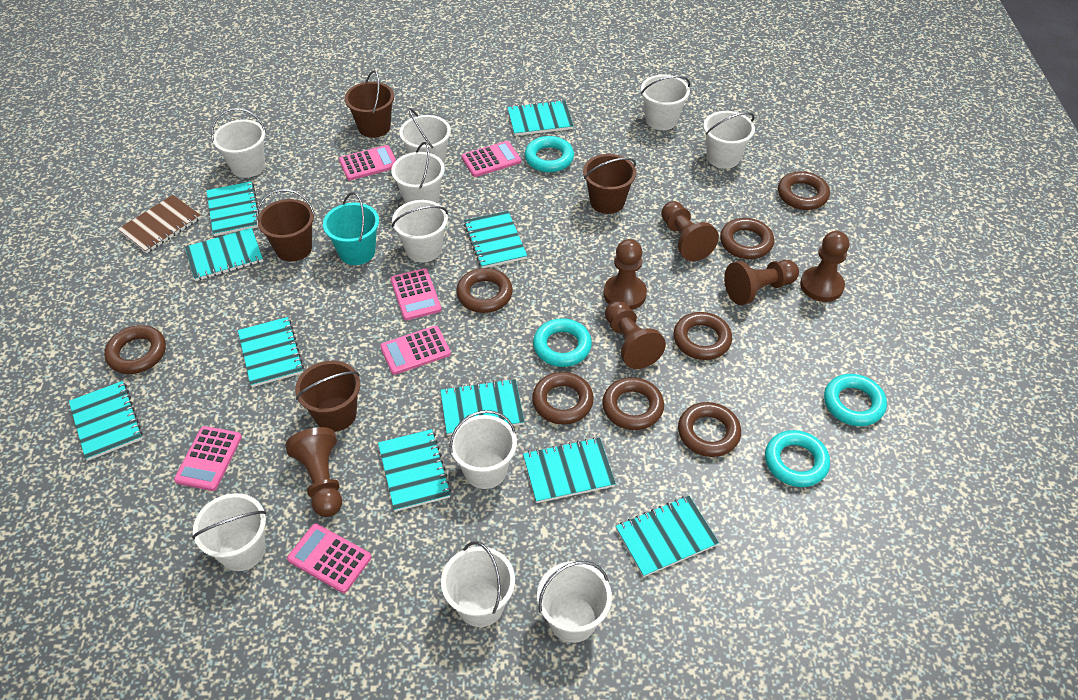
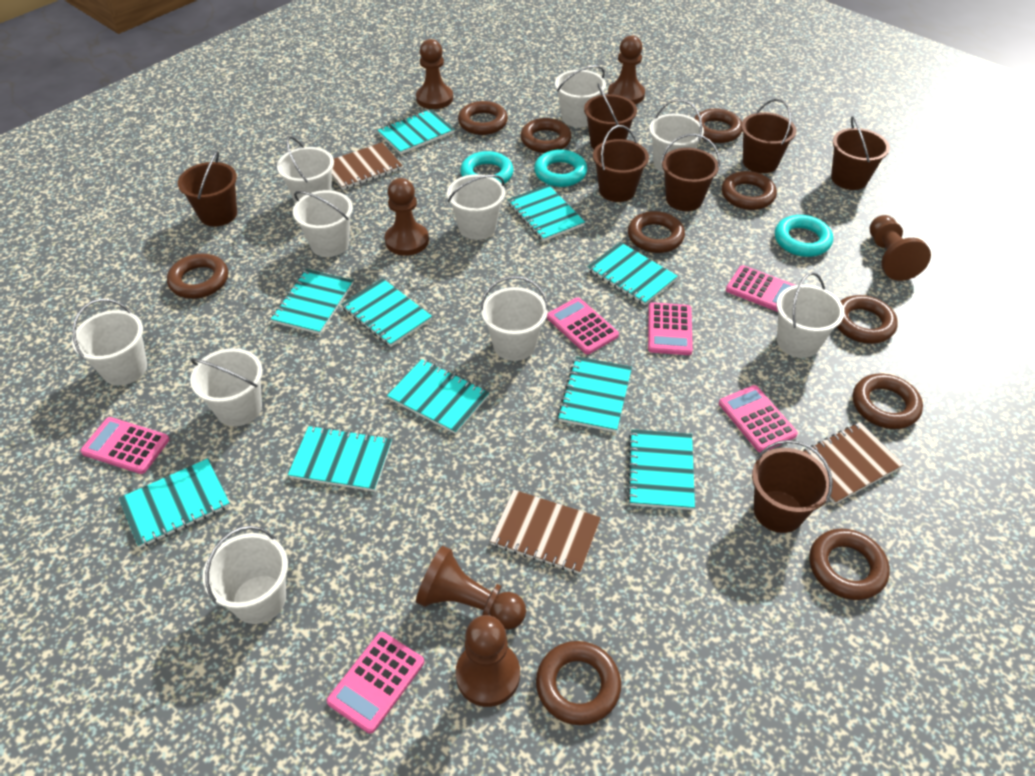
brown bucket: 4 -> 7
brown notebook: 1 -> 3
brown ring: 8 -> 10
turquoise bucket: 1 -> 0
turquoise ring: 4 -> 3

